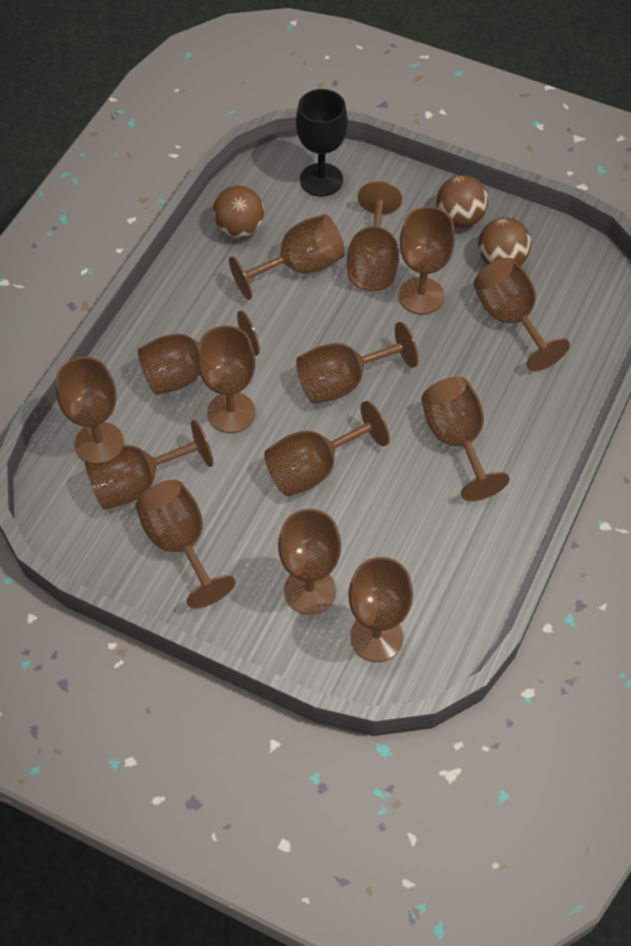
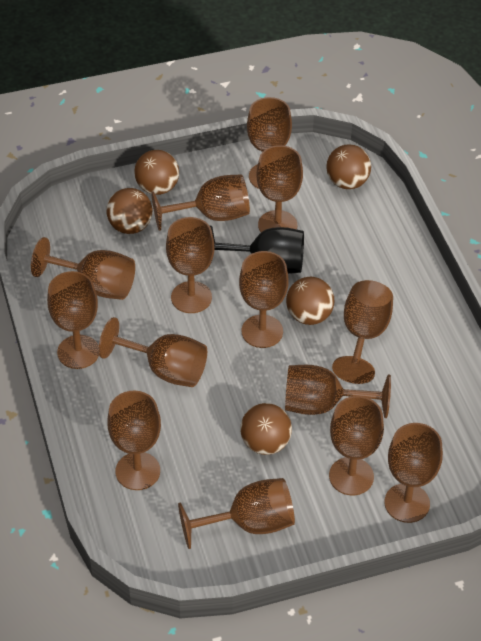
brown ball: 3 -> 5

